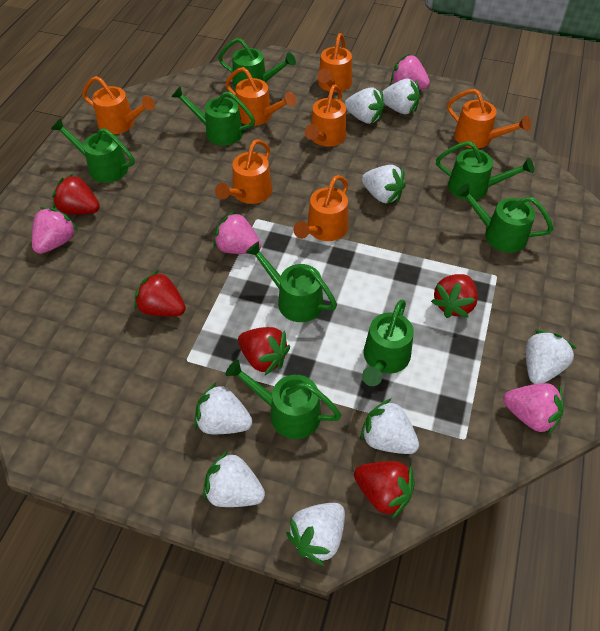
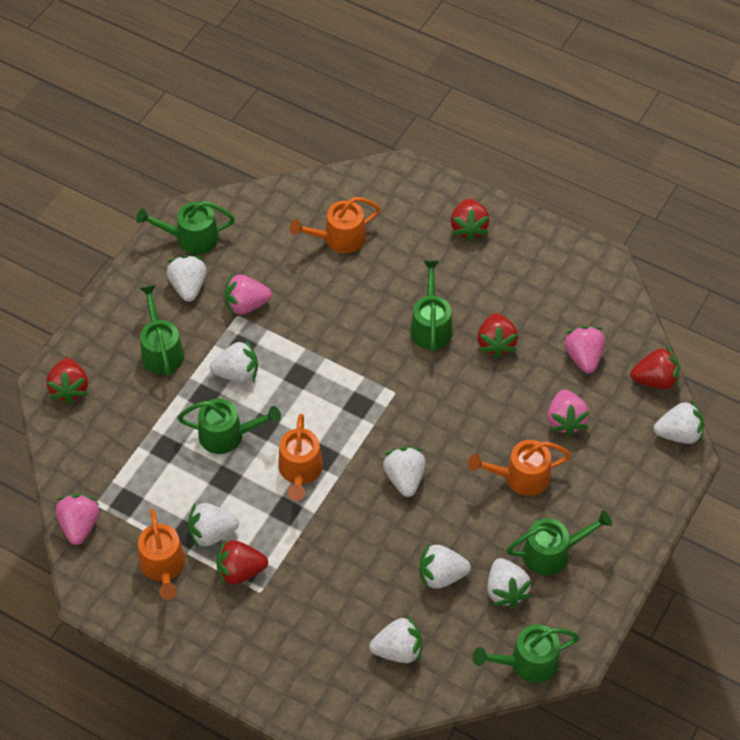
green watering can: 8 -> 6
orange watering can: 7 -> 4

